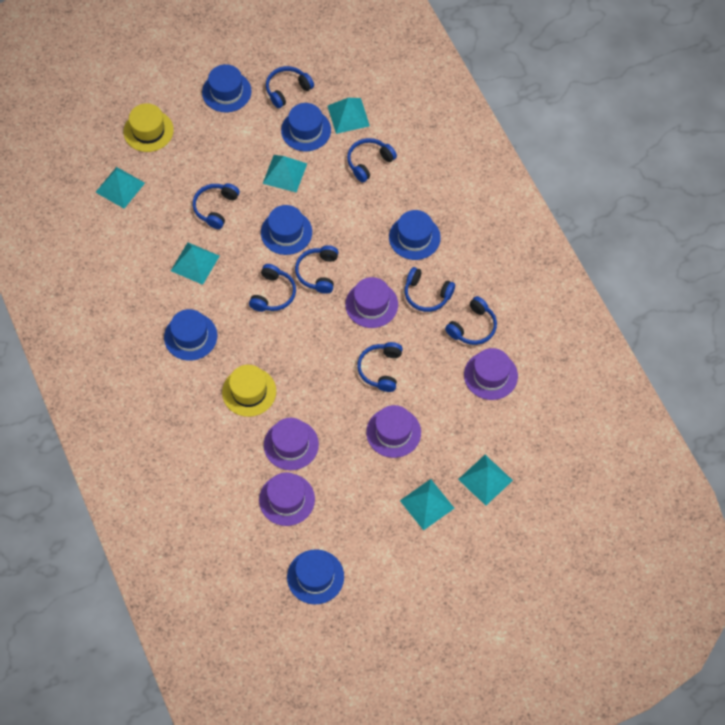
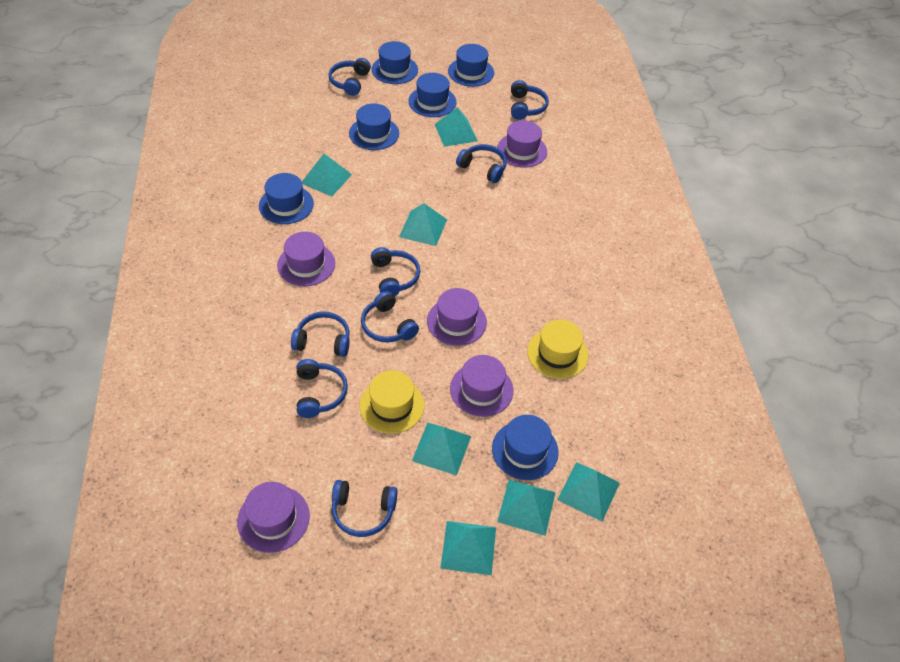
turquoise pyramid: 6 -> 7

